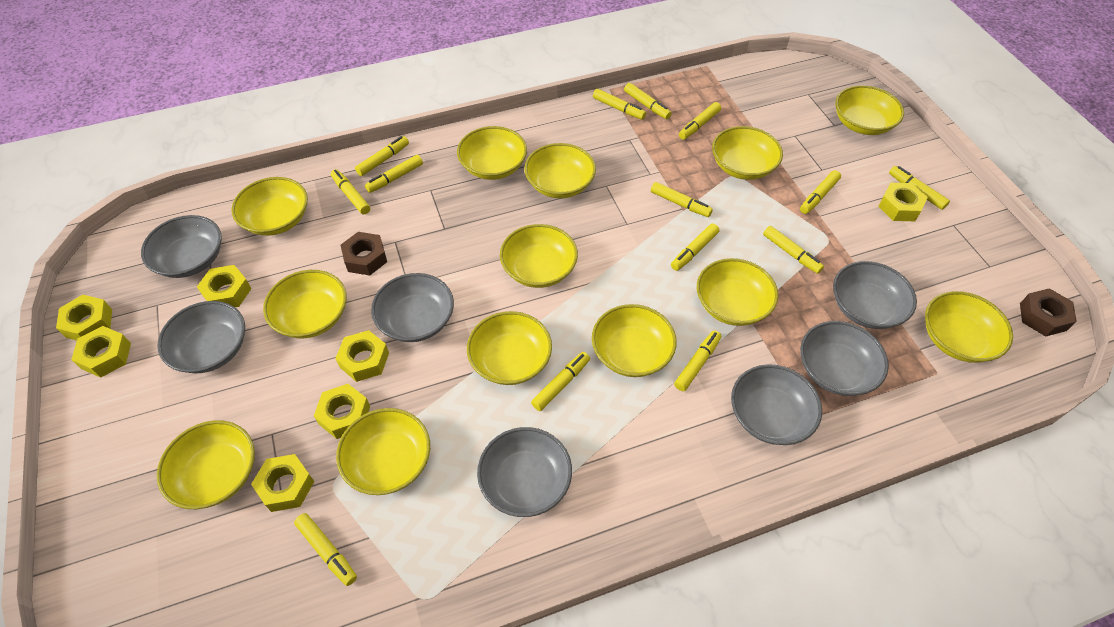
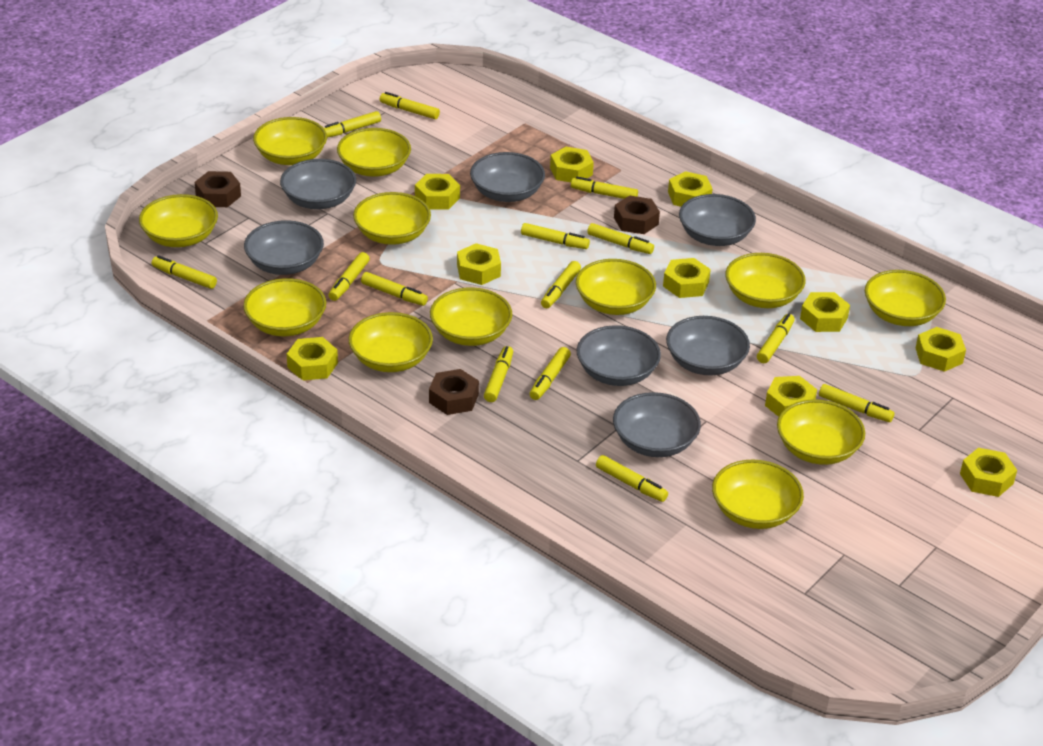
brown nut: 2 -> 3
yellow bowl: 13 -> 12
yellow nut: 7 -> 10

